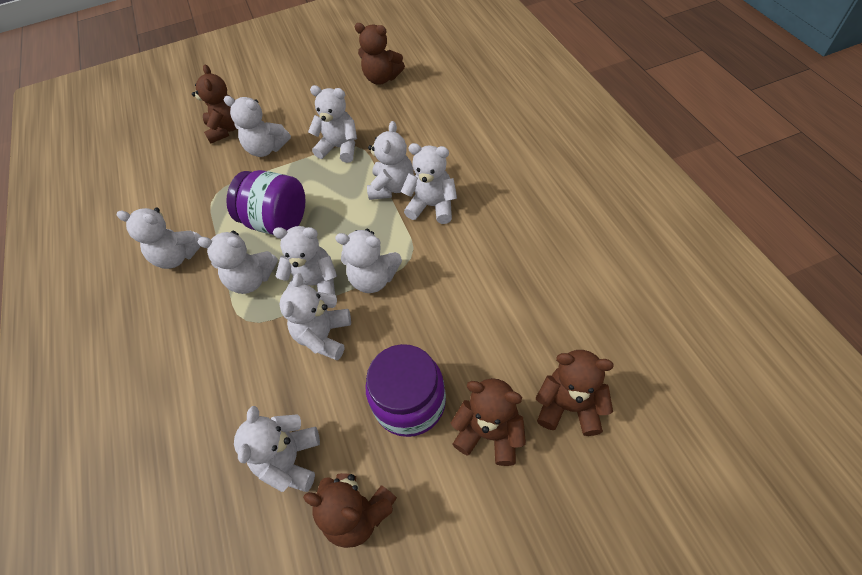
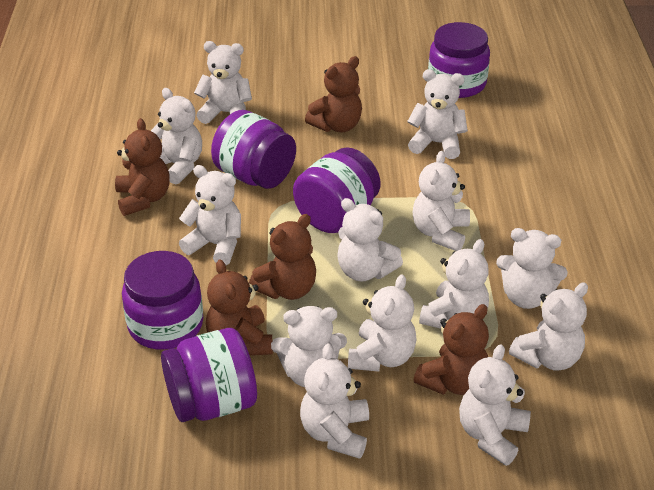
purple jar: 2 -> 5
white teddy bear: 10 -> 13

